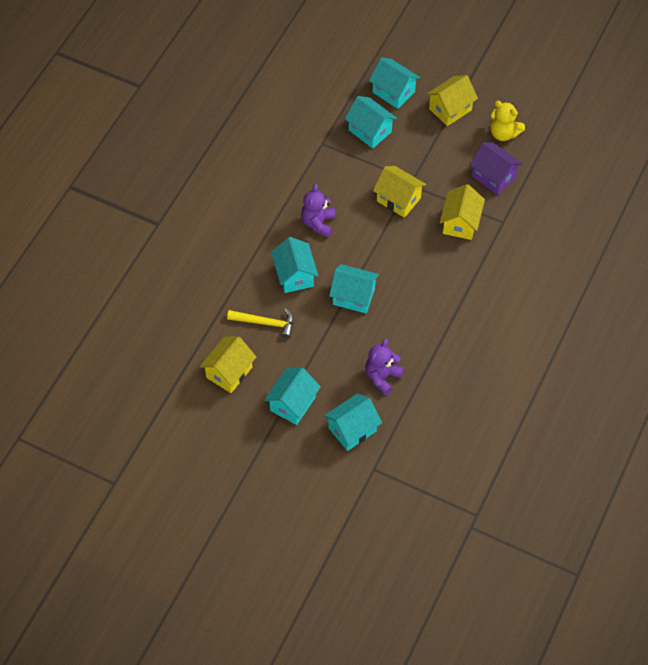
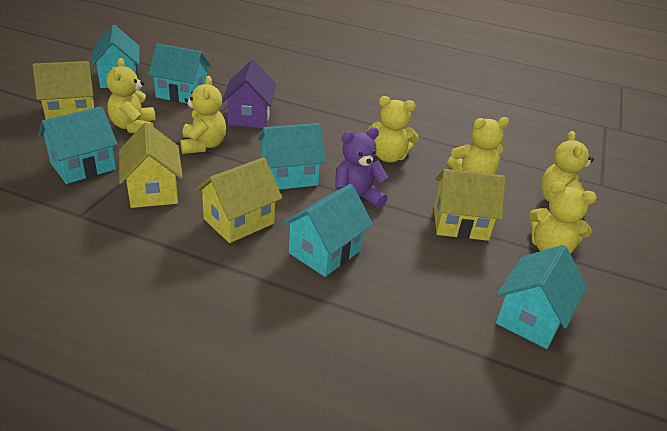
purple teddy bear: 2 -> 1
yellow hammer: 1 -> 0
yellow teddy bear: 1 -> 6

